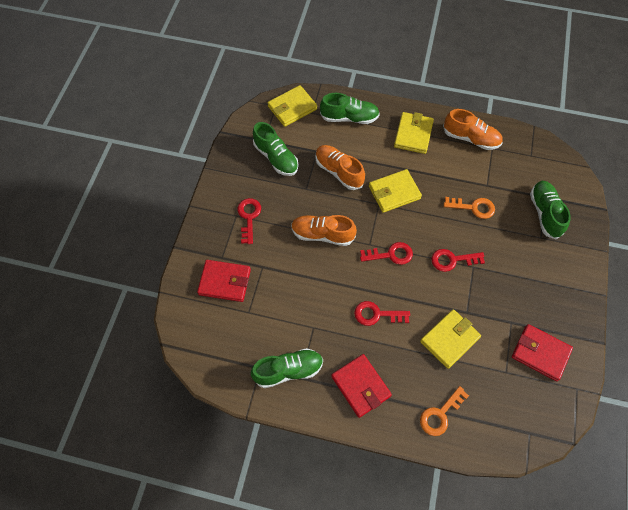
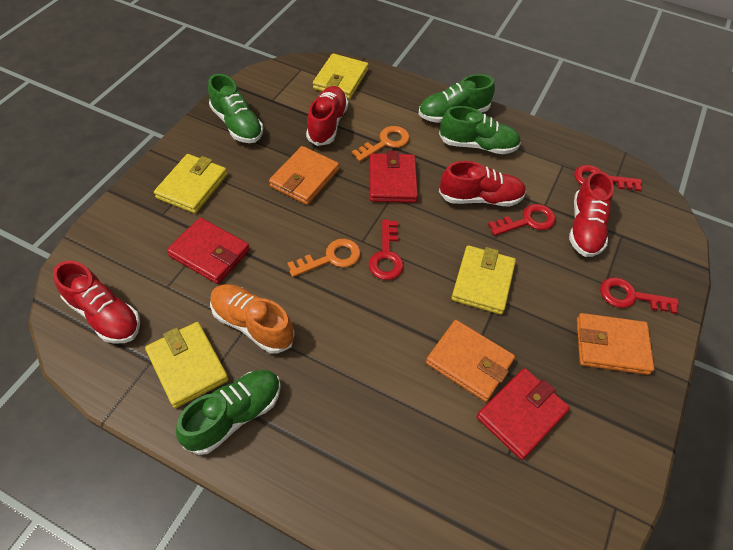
orange shoe: 3 -> 1
orange wallet: 0 -> 3
red shoe: 0 -> 4

